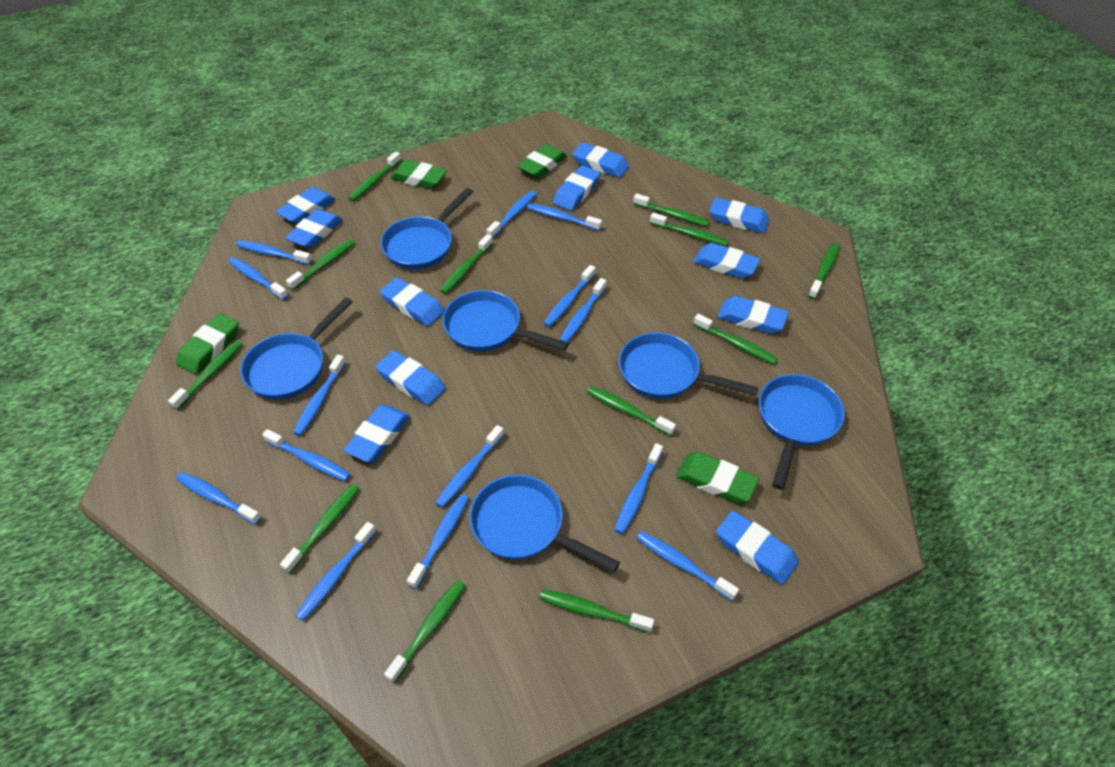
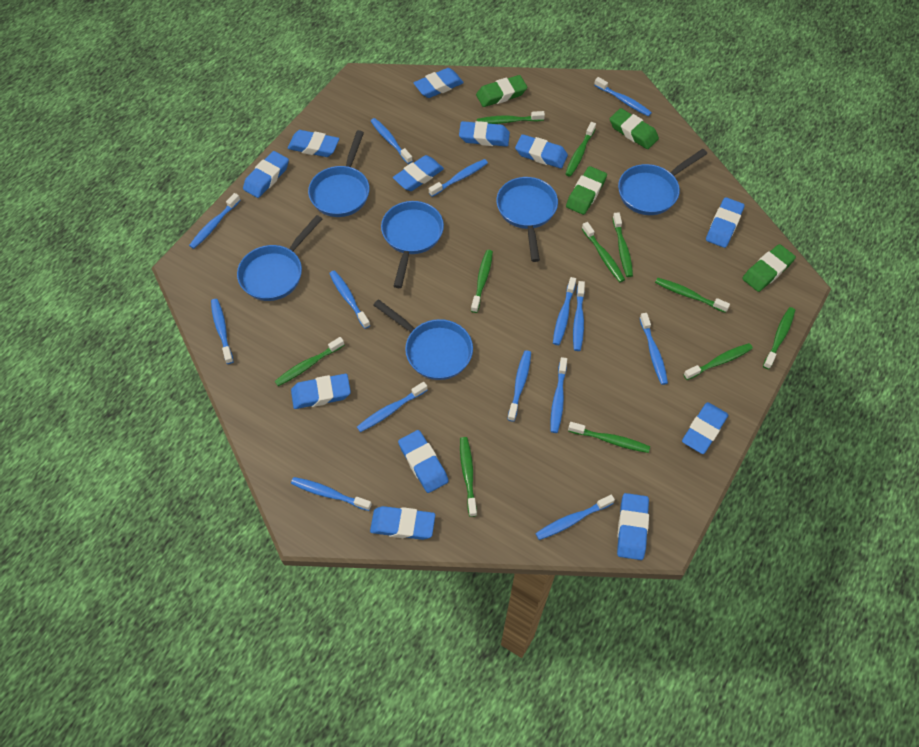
blue eraser: 11 -> 12
green toothbrush: 12 -> 11

